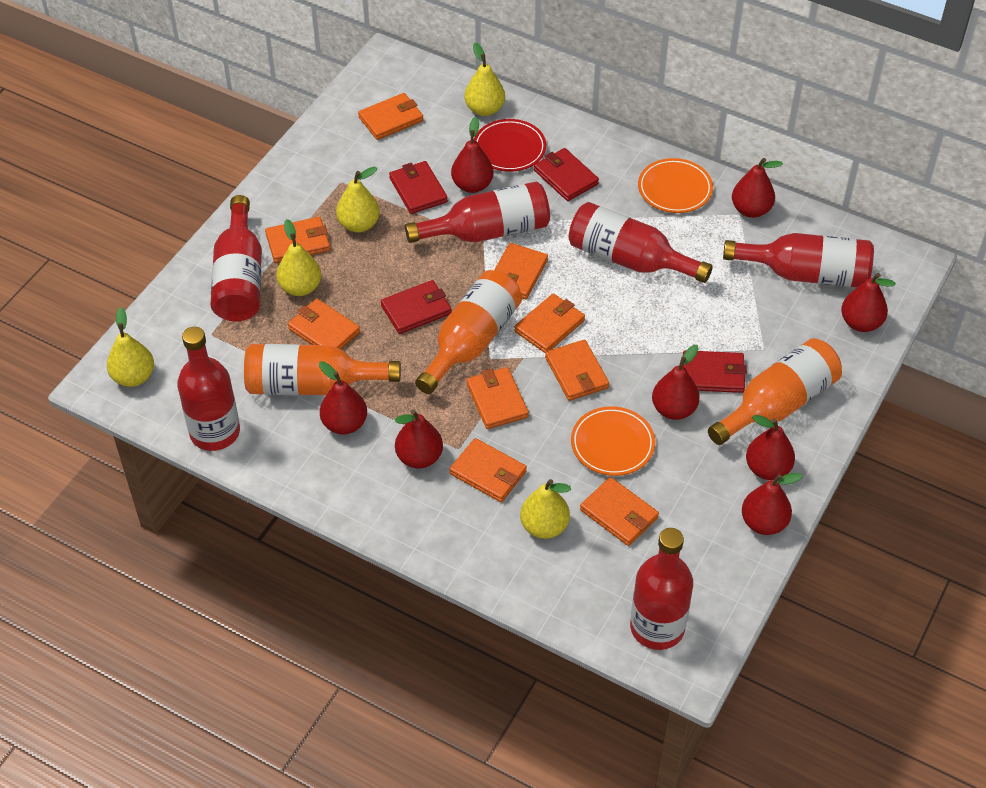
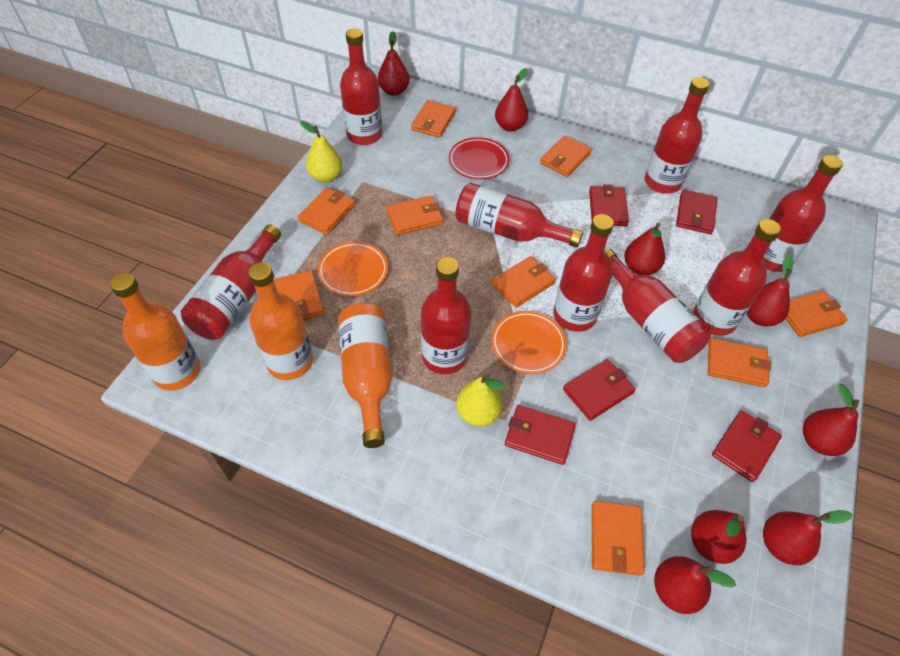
red bottle: 6 -> 9
red wallet: 4 -> 5
yellow pear: 5 -> 2

